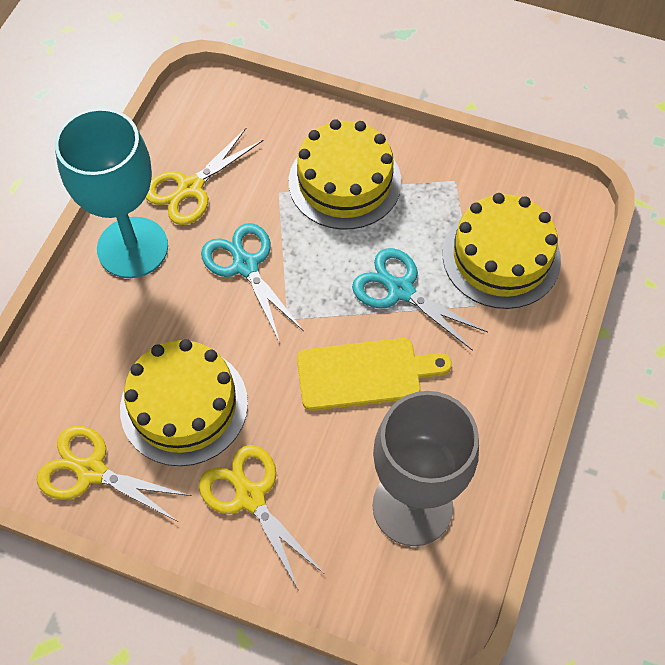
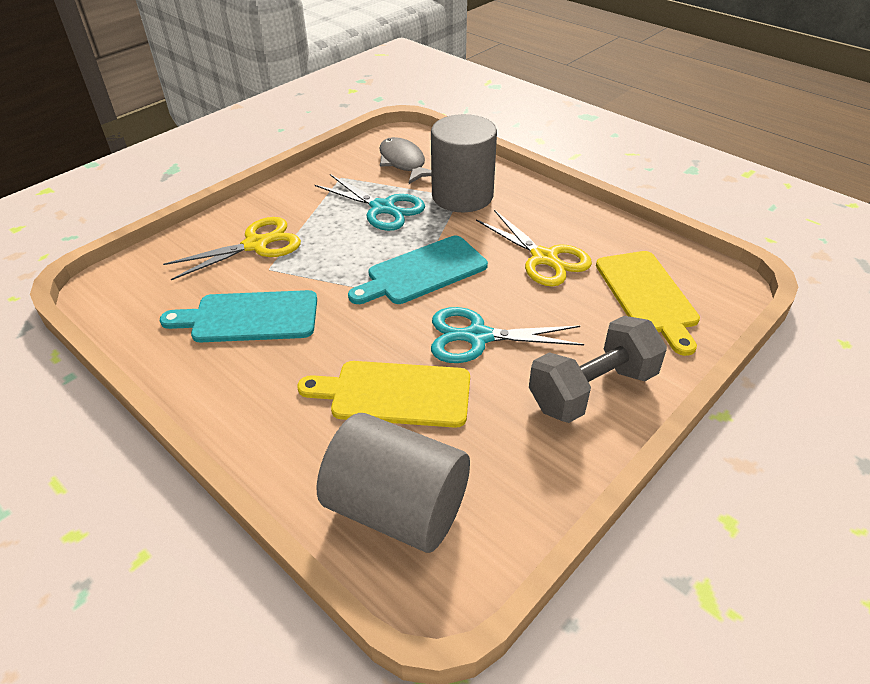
grey cylinder: 0 -> 2
grey dumbbell: 0 -> 1
grey fish: 0 -> 1
grey goblet: 1 -> 0
turquoise cutting board: 0 -> 2
turquoise goblet: 1 -> 0
yellow cake: 3 -> 0
yellow cutting board: 1 -> 2
yellow scissors: 3 -> 2

